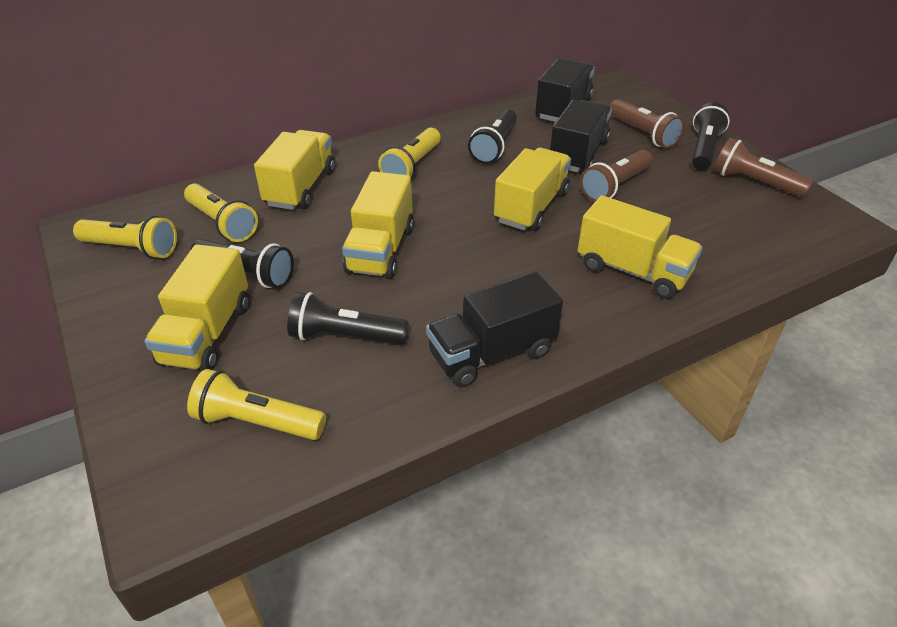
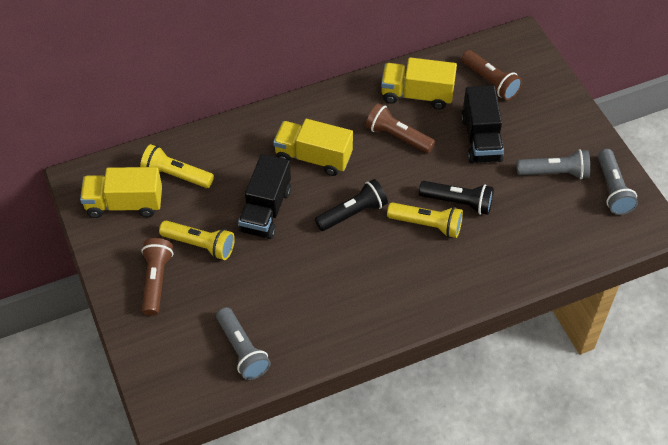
black flashlight: 4 -> 2
black truck: 3 -> 2
grey flashlight: 0 -> 3
yellow flashlight: 4 -> 3
yellow truck: 5 -> 3

